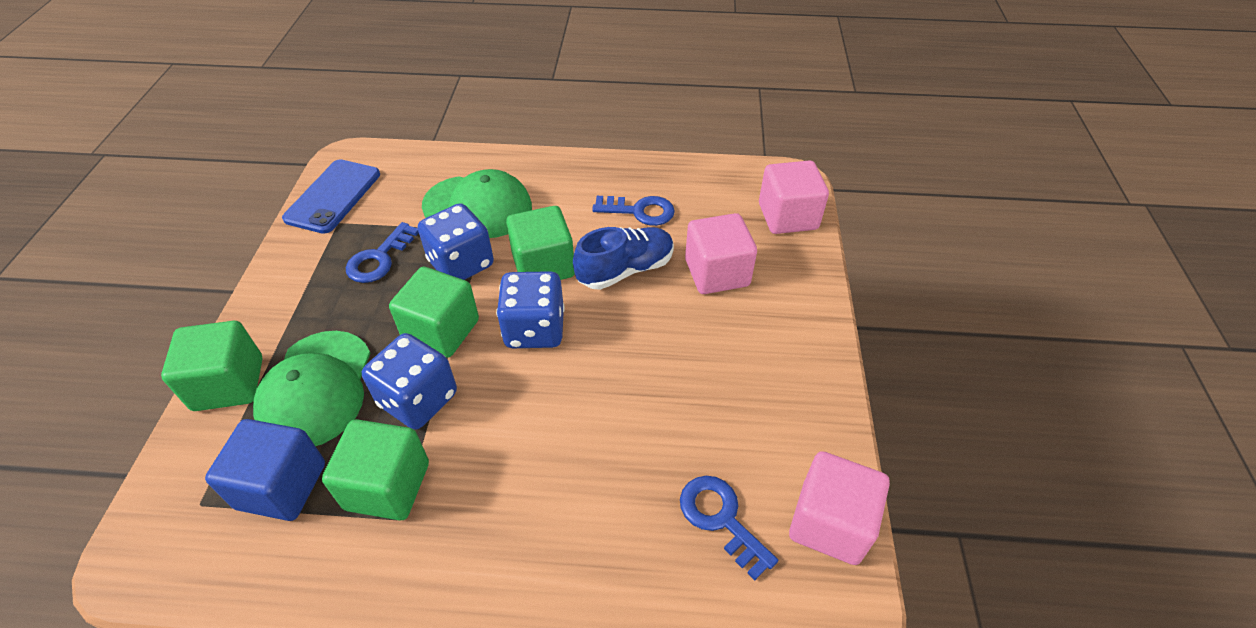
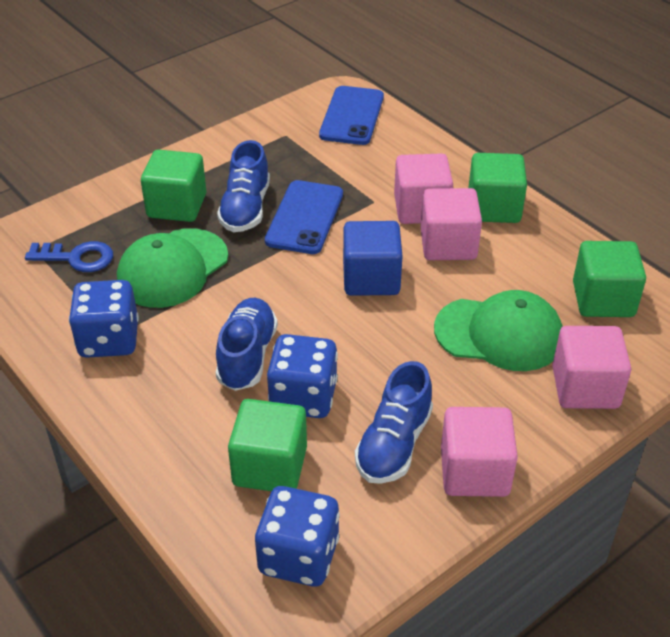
blue key: 3 -> 1
blue phone: 1 -> 2
blue shoe: 1 -> 3
pink cube: 3 -> 4

